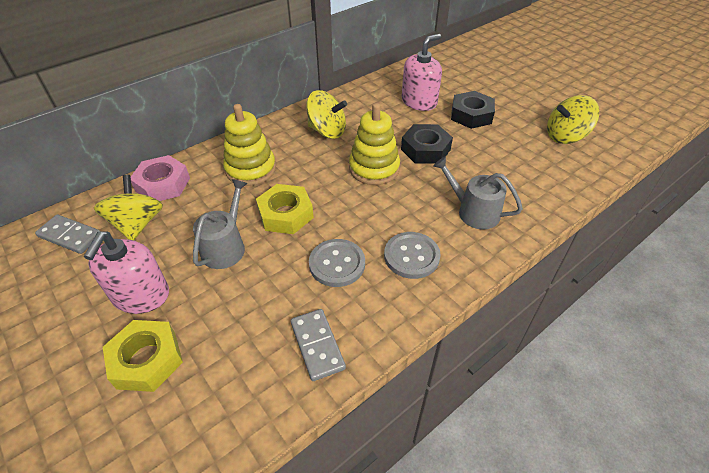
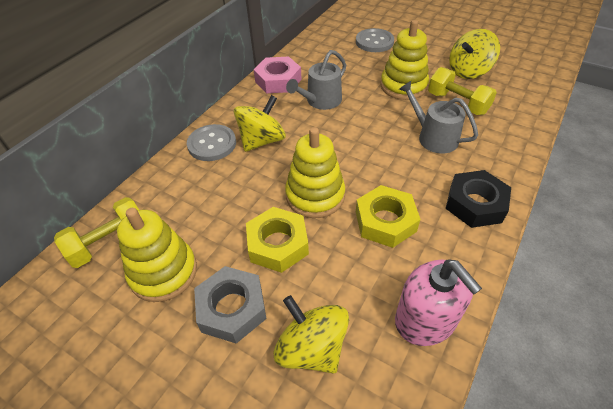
black nut: 2 -> 1
grey domino: 2 -> 0
grey nut: 0 -> 1
pink soap dispenser: 2 -> 1
yellow dumbbell: 0 -> 2
yellow stacking toy: 2 -> 3

